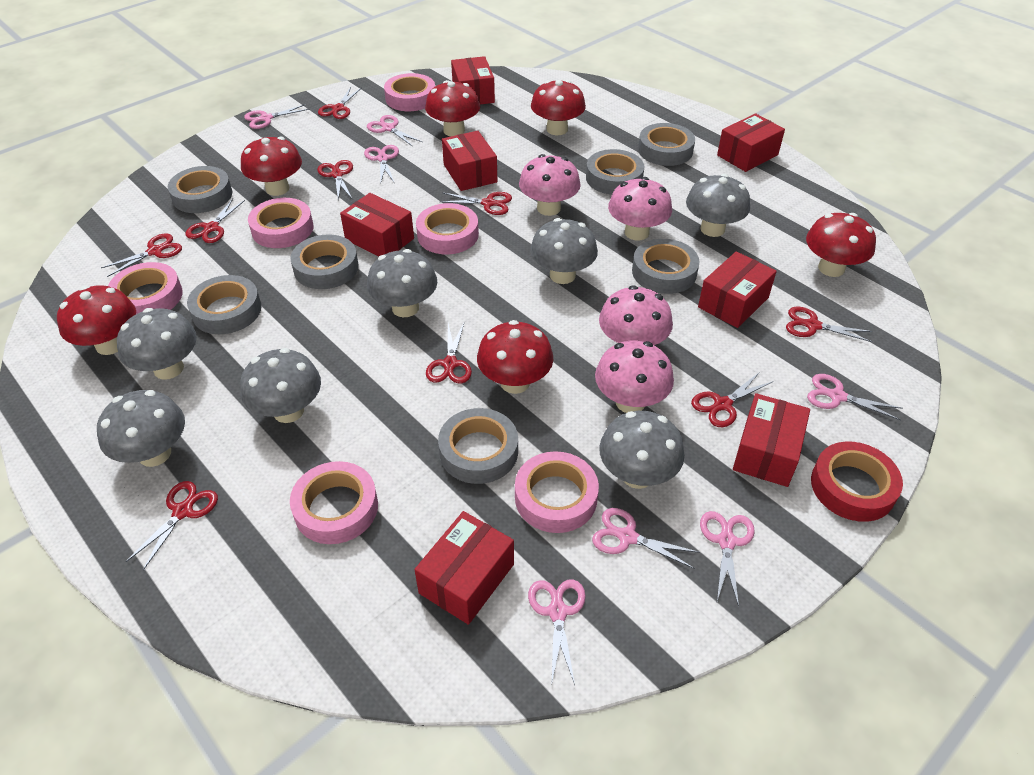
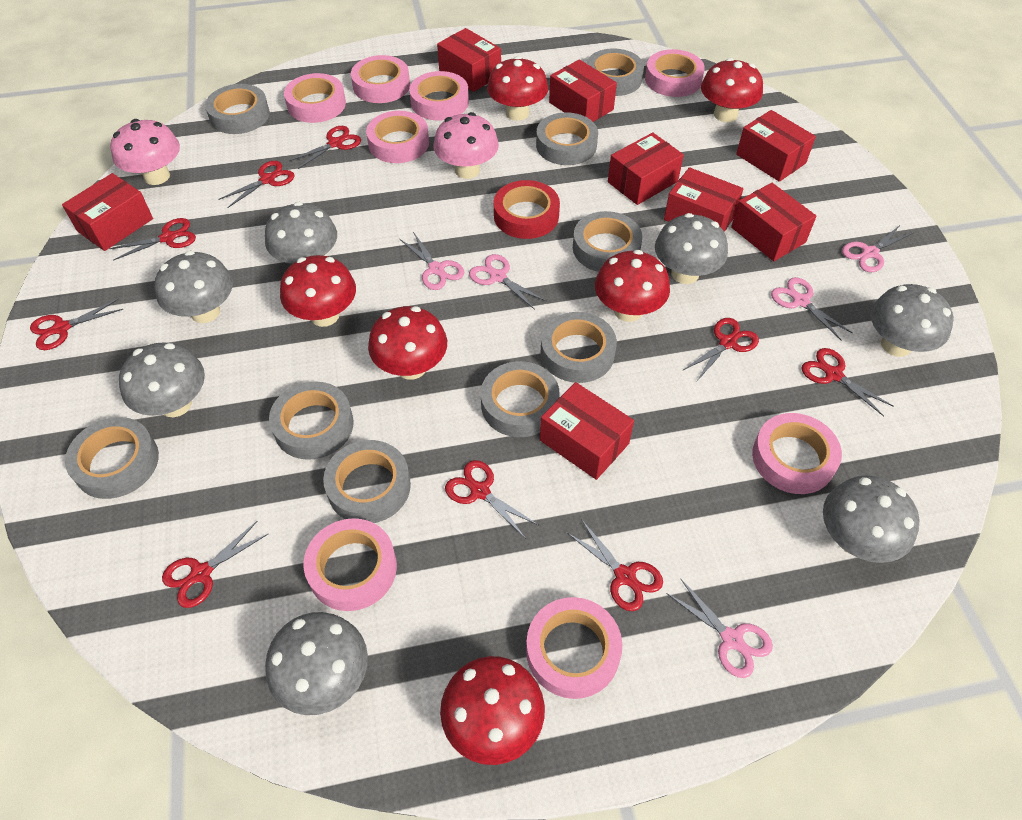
grey tape: 7 -> 9
pink mushroom: 4 -> 2
pink scissors: 7 -> 5
pink tape: 6 -> 8
red box: 7 -> 8

